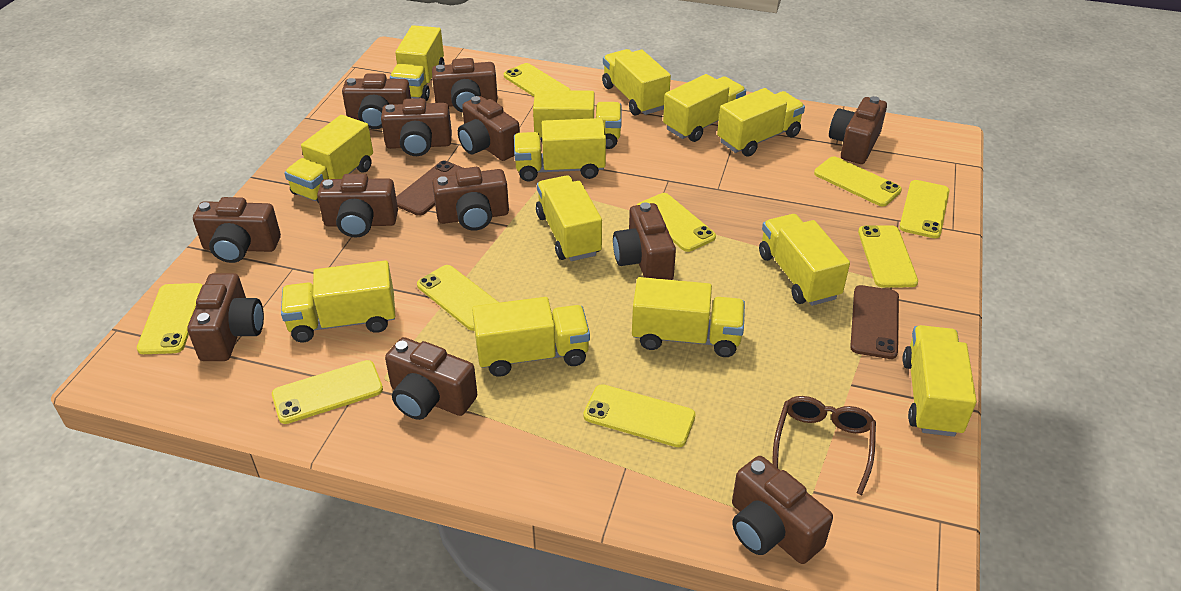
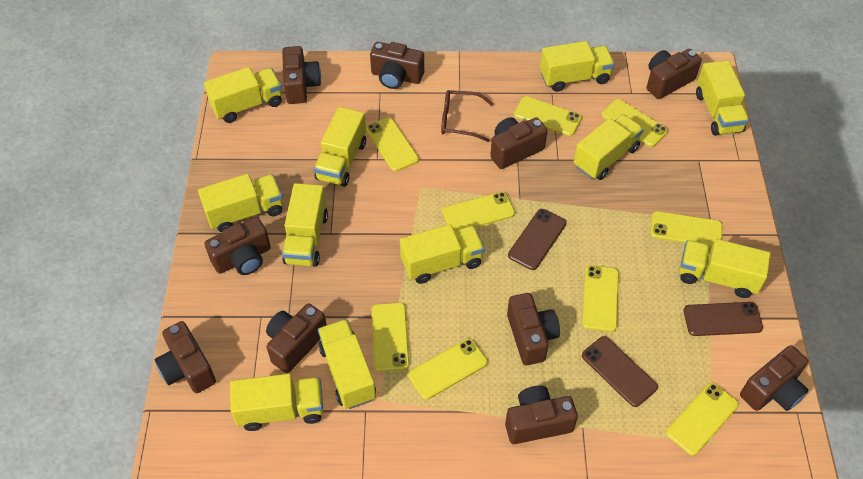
brown camera: 12 -> 10
brown phone: 2 -> 3
yellow truck: 13 -> 11

